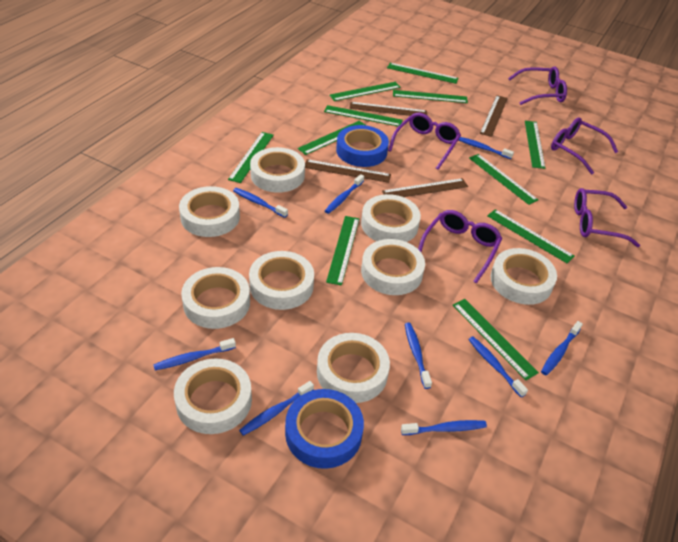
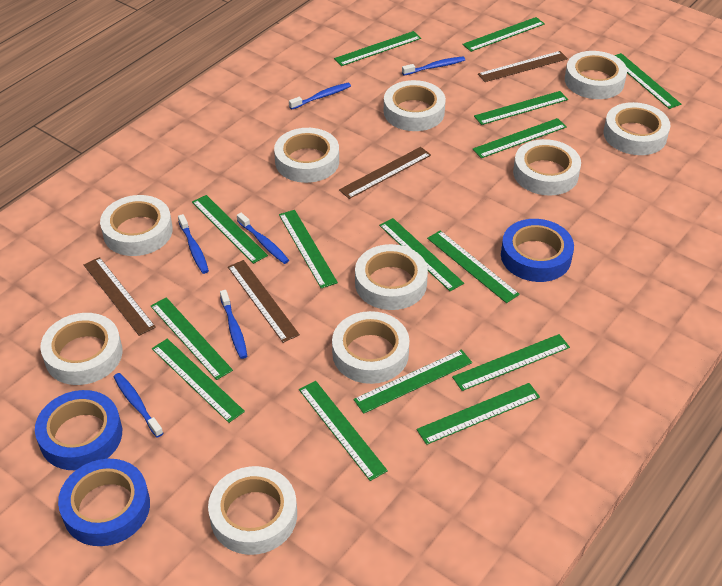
blue tape: 2 -> 3
blue toothbrush: 9 -> 6
green ruler: 11 -> 15
purple glasses: 5 -> 0
white tape: 9 -> 10

